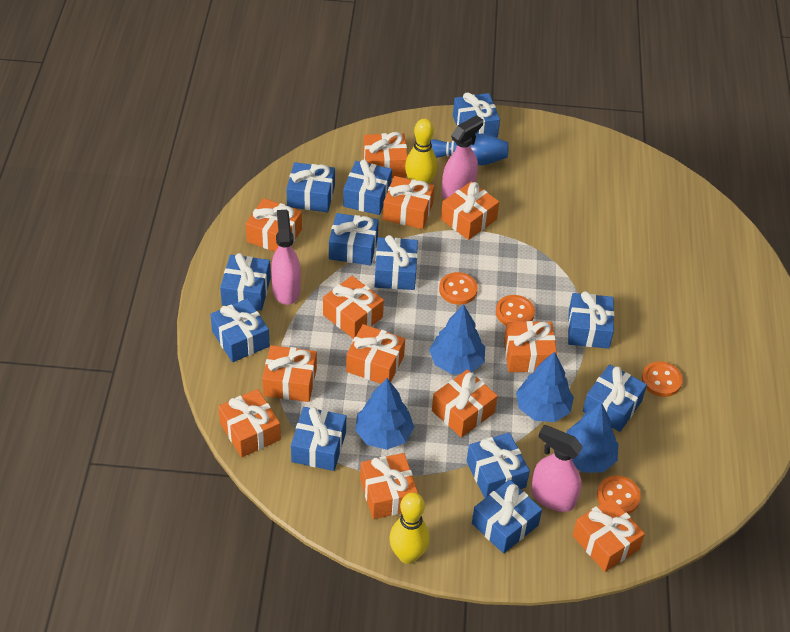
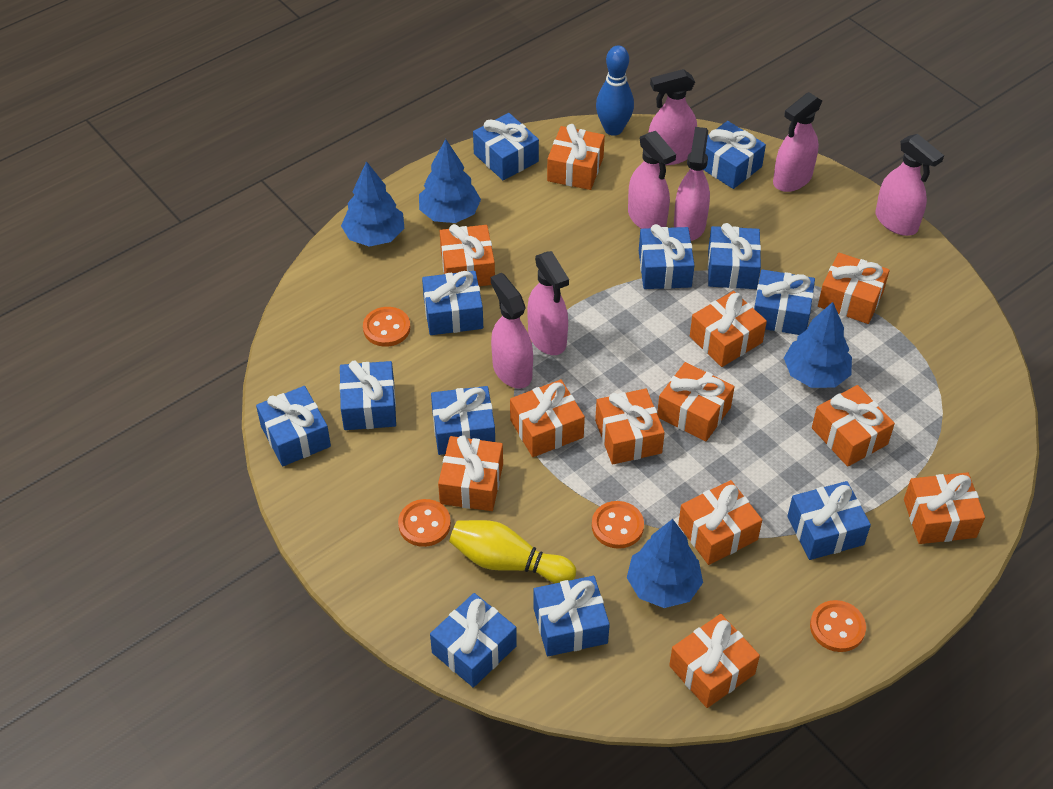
pink spray bottle: 3 -> 7
yellow bowling pin: 2 -> 1

